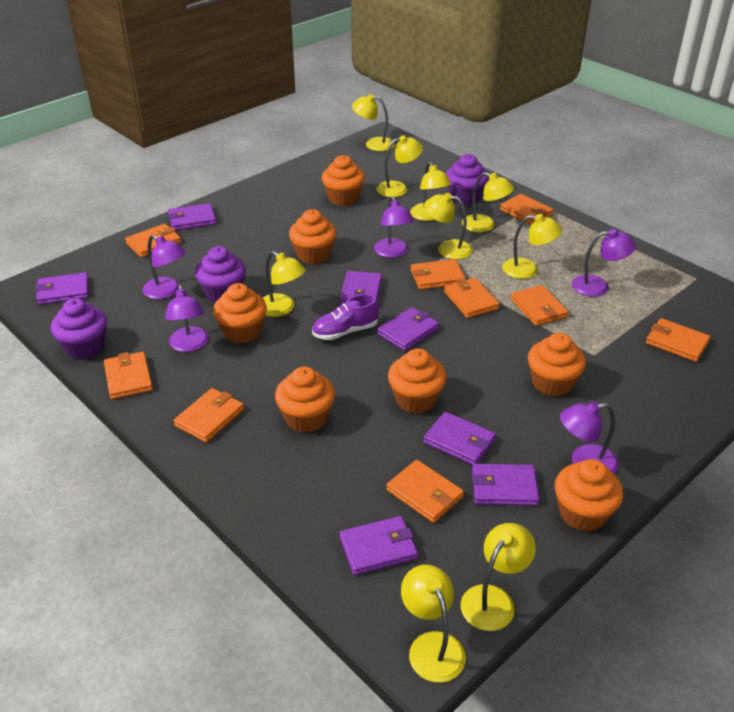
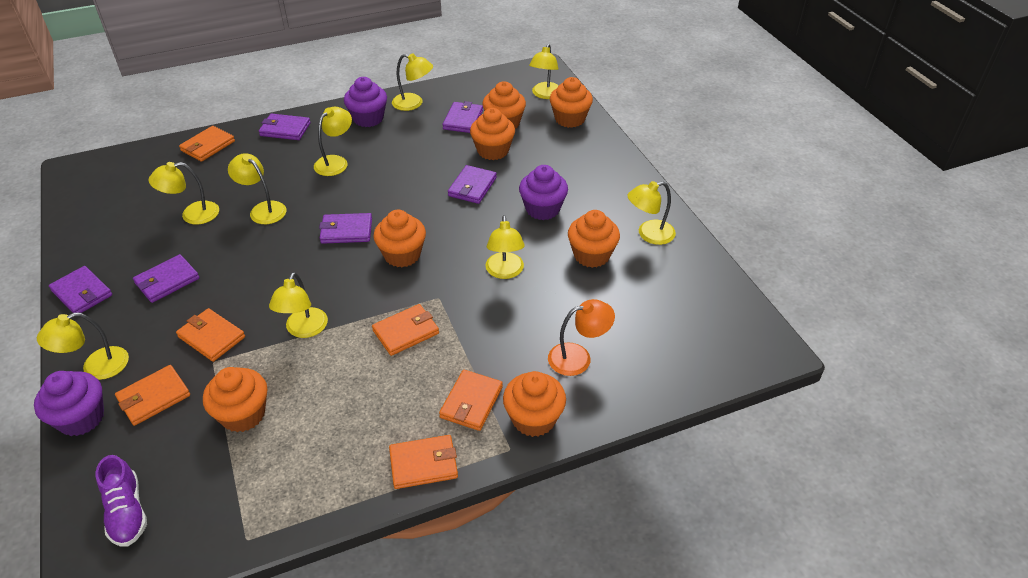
orange lamp: 0 -> 1
orange wallet: 9 -> 6
purple lamp: 5 -> 0
purple wallet: 7 -> 6

